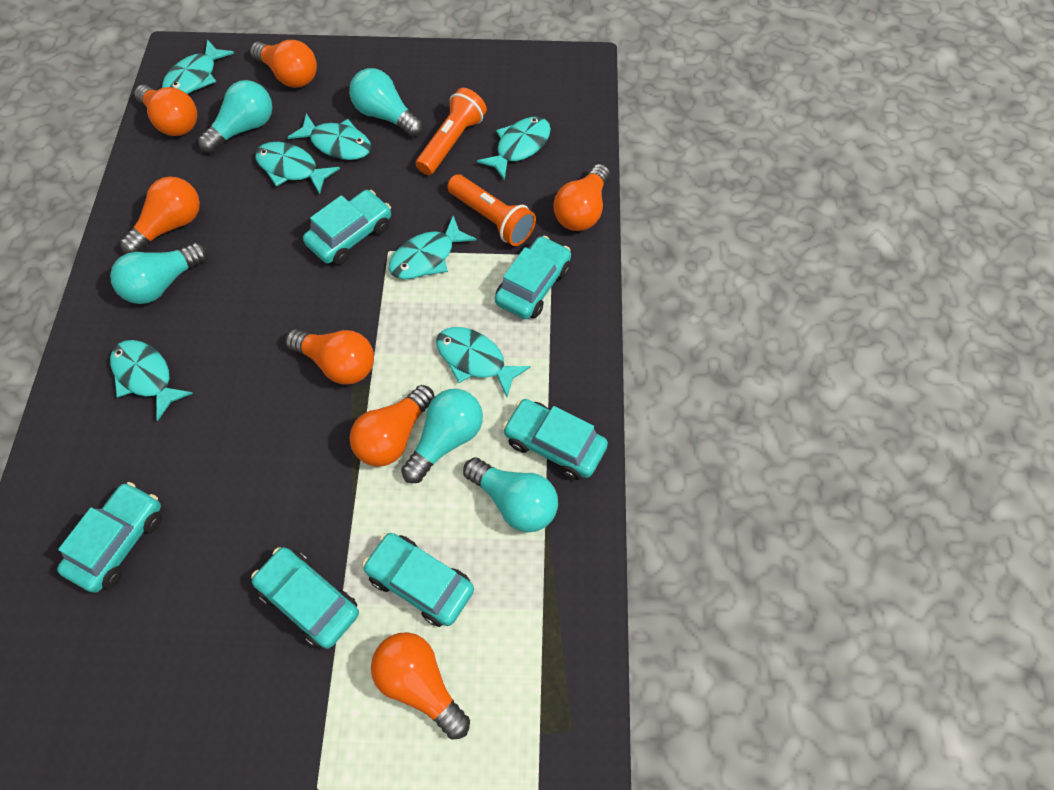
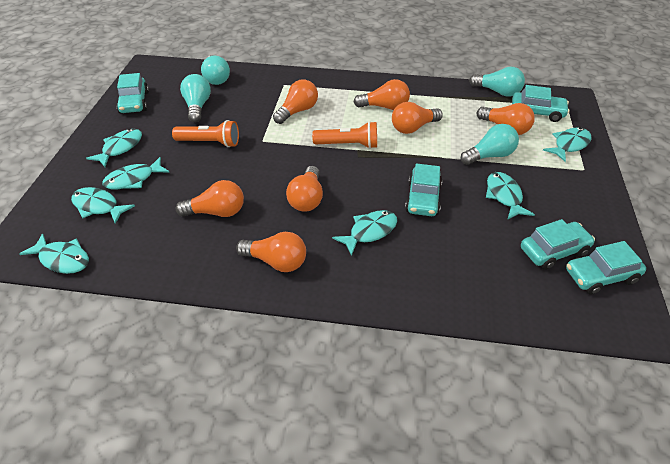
turquoise car: 6 -> 5
turquoise light bulb: 5 -> 4

